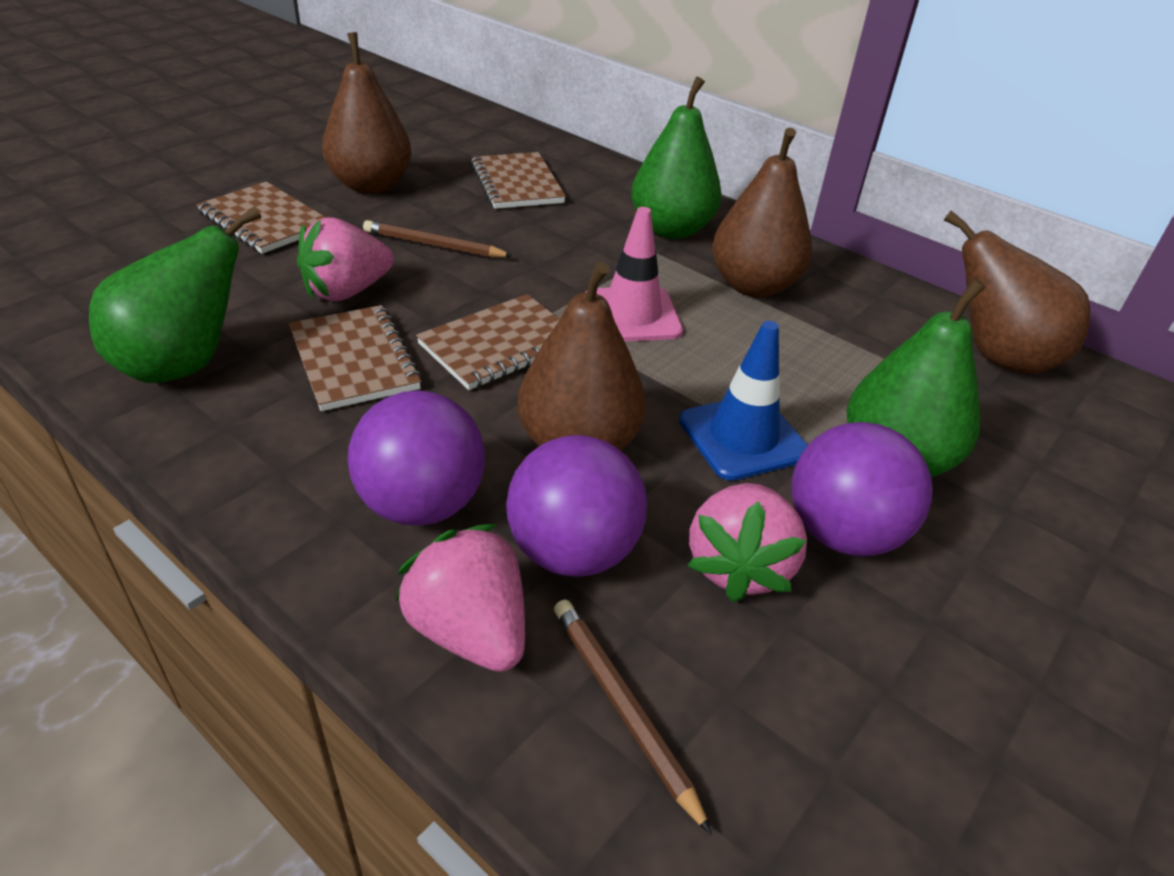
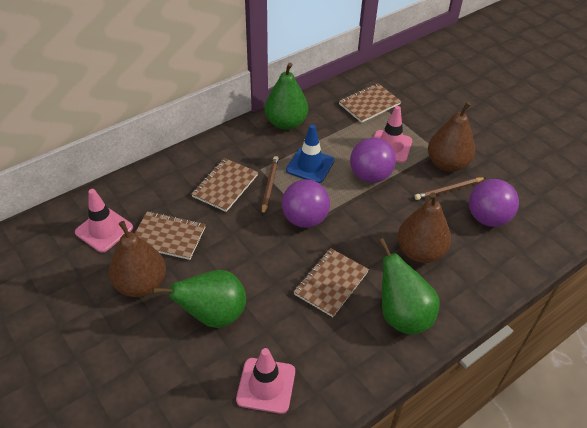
brown pear: 4 -> 3
pink strawberry: 3 -> 0
pink traffic cone: 1 -> 3

